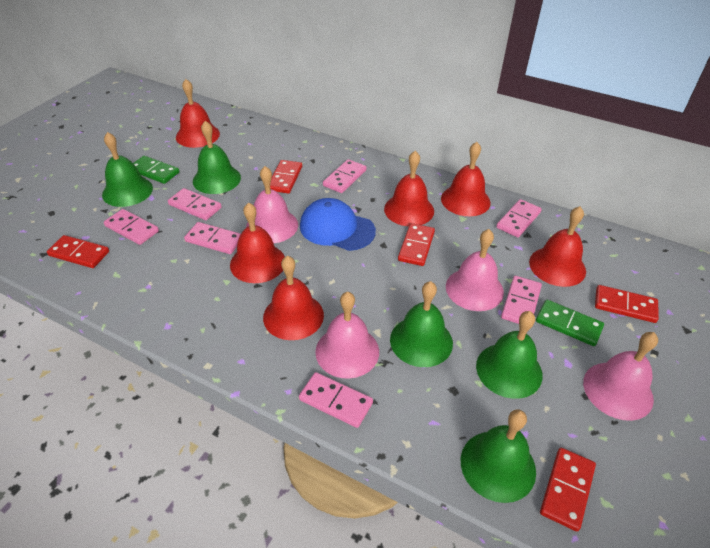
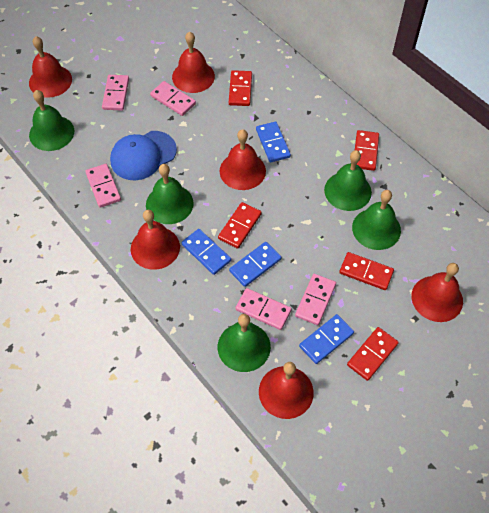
blue domino: 0 -> 4
green domino: 2 -> 0
pink bell: 4 -> 0
pink domino: 7 -> 5

